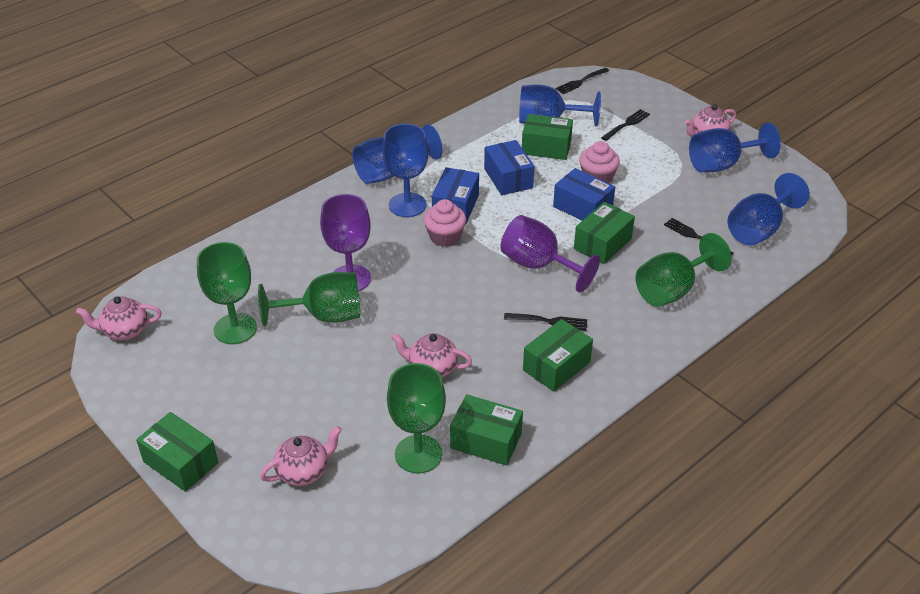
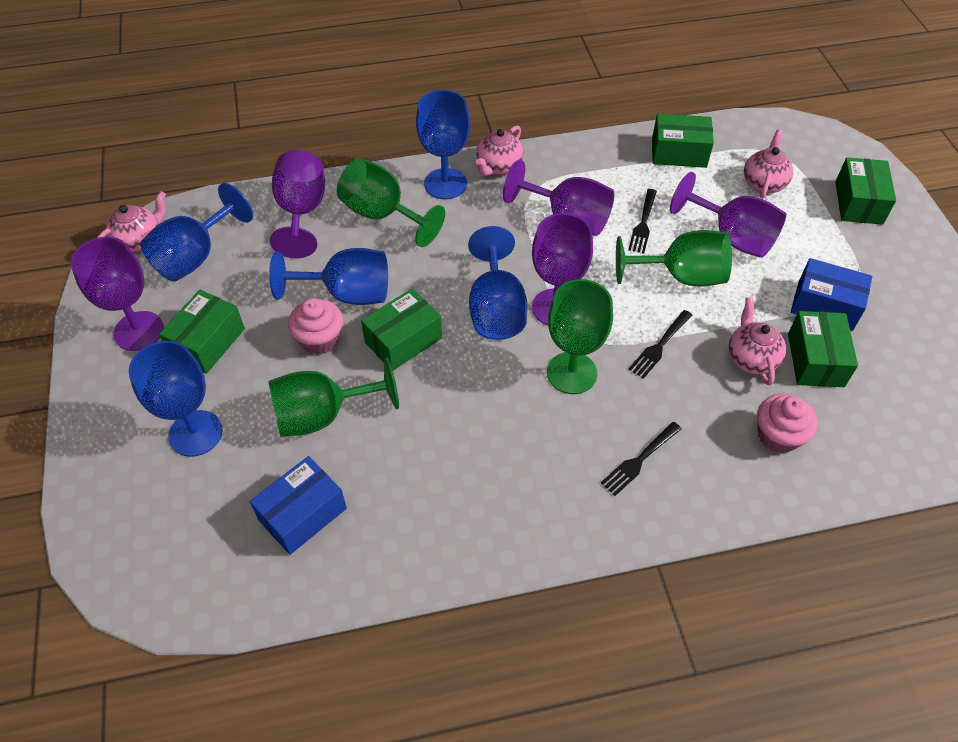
black fork: 4 -> 3
blue box: 3 -> 2
purple goblet: 2 -> 5

